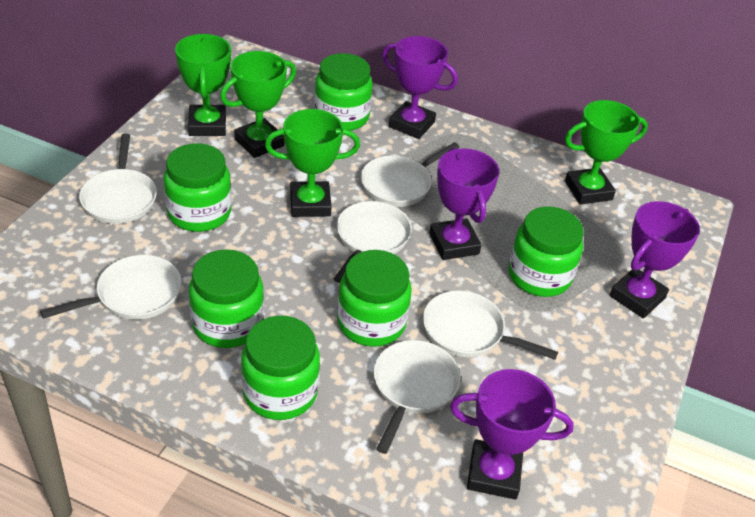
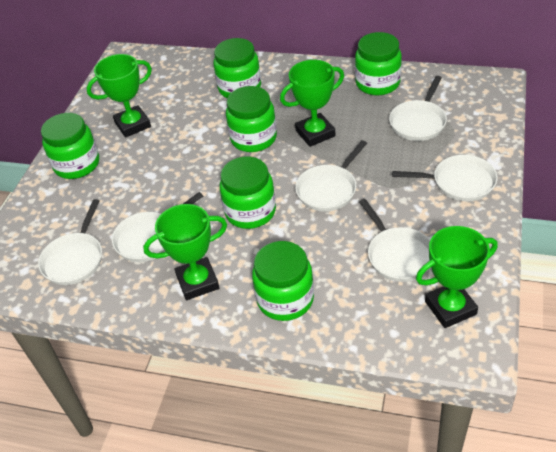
purple trophy: 4 -> 0

